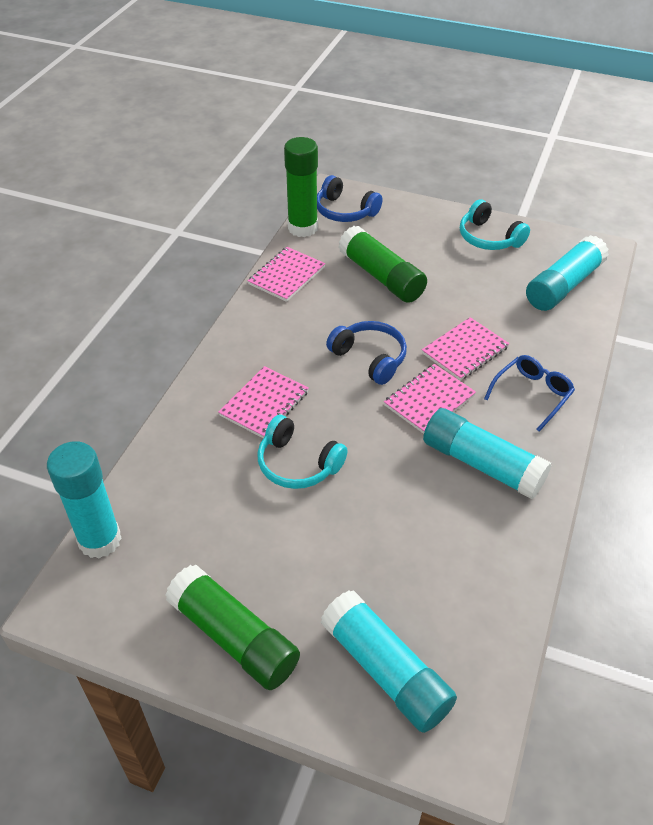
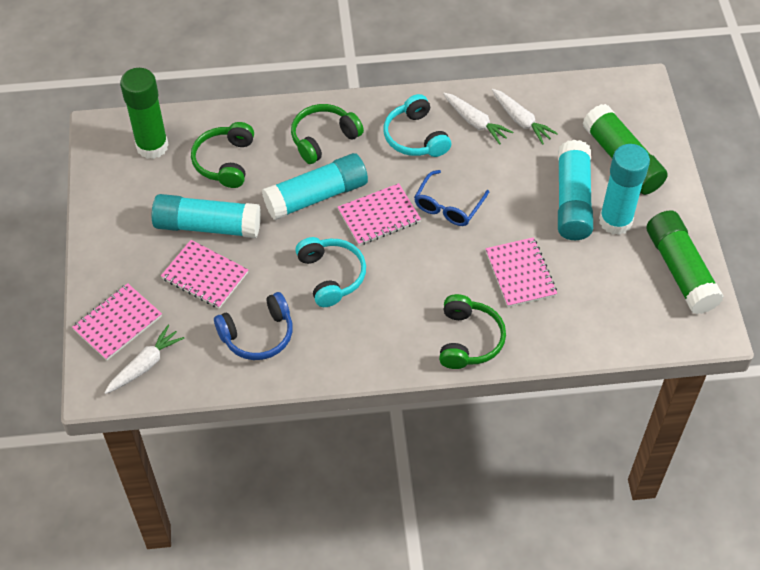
blue headphones: 2 -> 1
green headphones: 0 -> 3
white carrot: 0 -> 3

